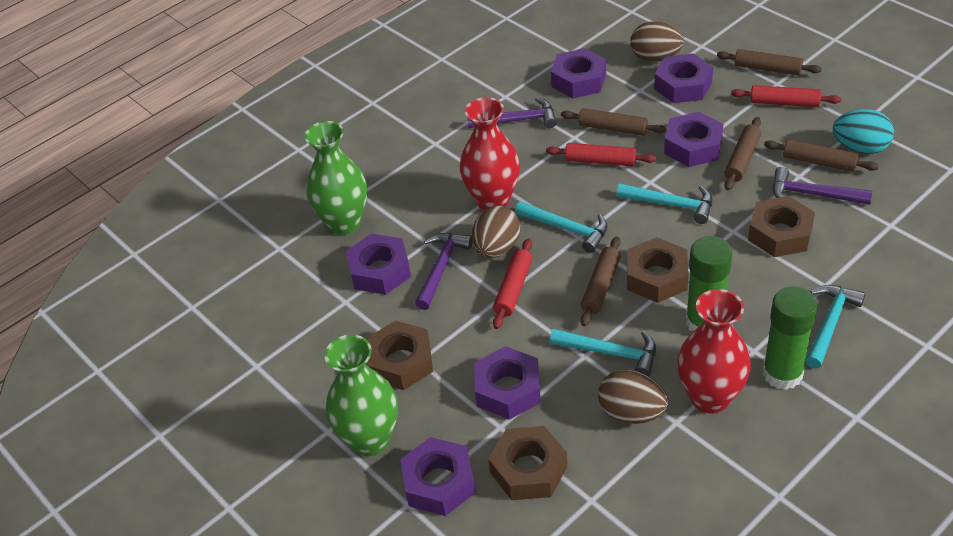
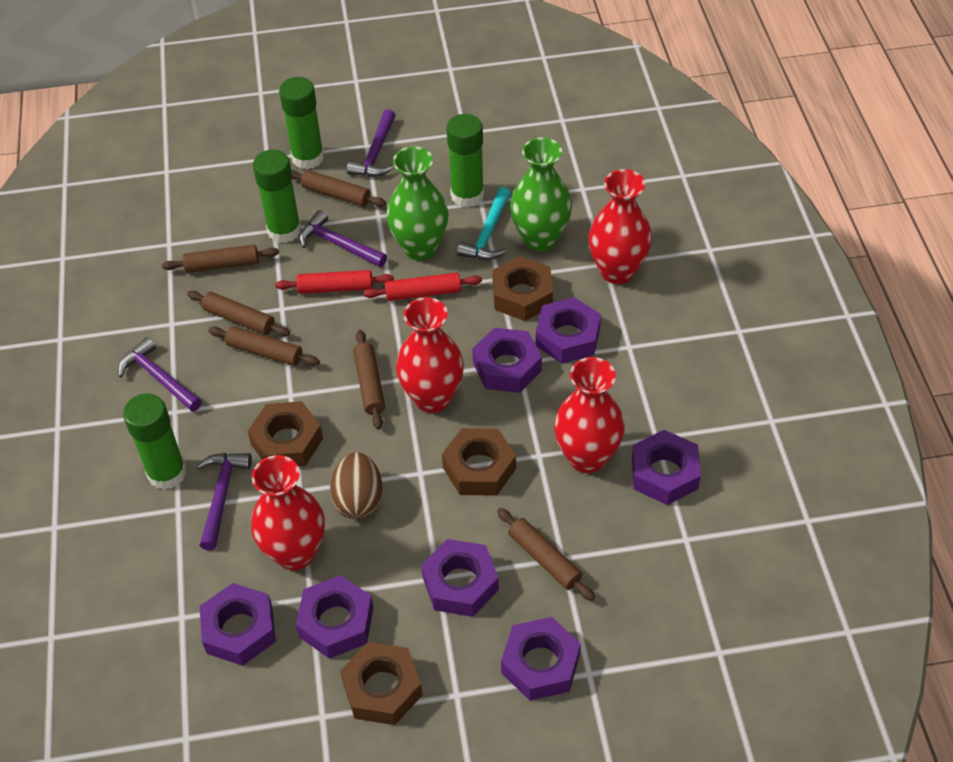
brown egg: 3 -> 1
brown rolling pin: 5 -> 6
green glue stick: 2 -> 4
purple hammer: 3 -> 4
purple nut: 6 -> 7
red rolling pin: 3 -> 2
red vase: 2 -> 4
turquoise egg: 1 -> 0
turquoise hammer: 4 -> 1

